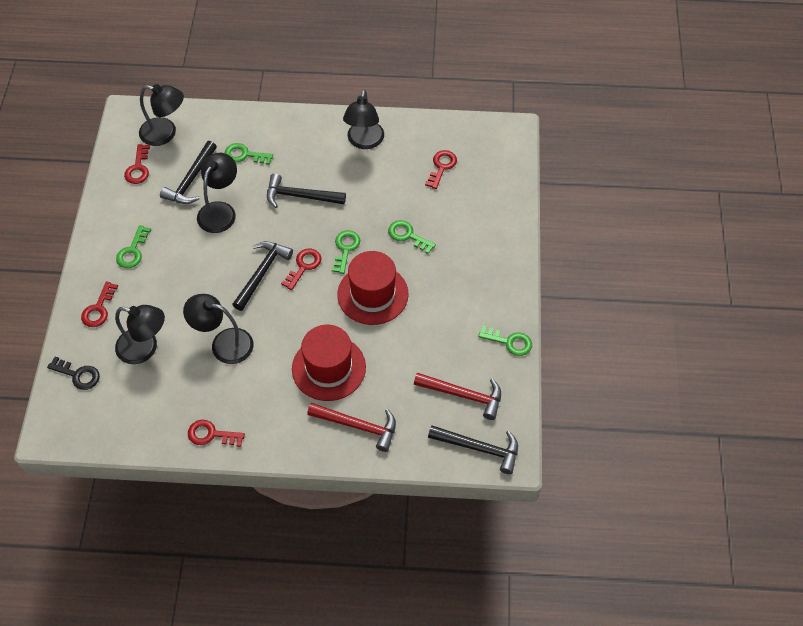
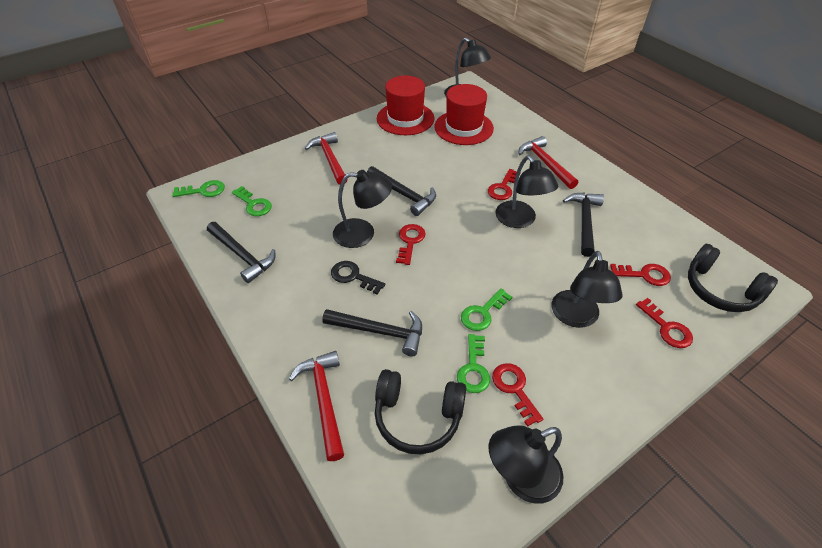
black headphones: 0 -> 2
green key: 5 -> 4
red hammer: 2 -> 3

